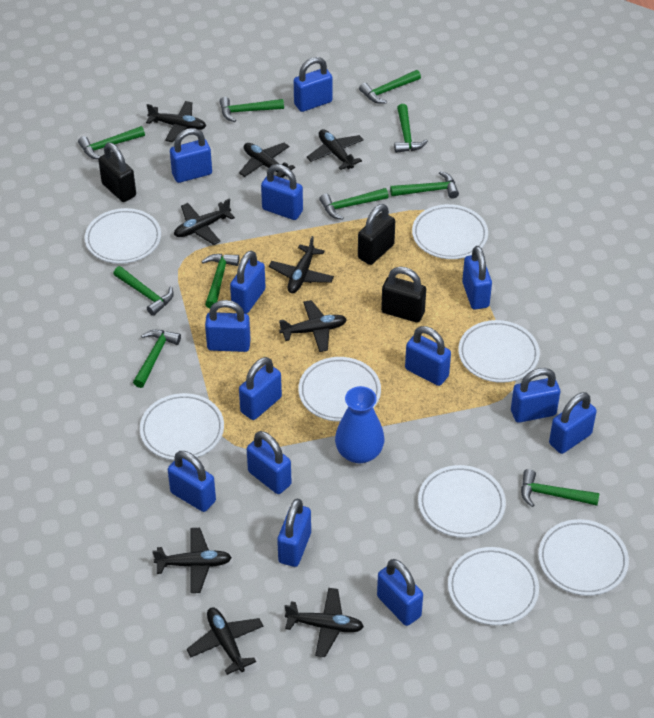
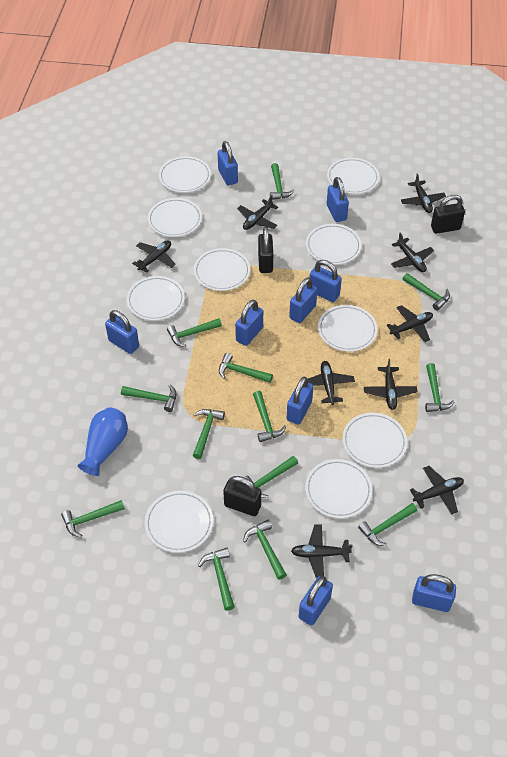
blue padlock: 14 -> 9
green hammer: 10 -> 13
white plate: 8 -> 10

